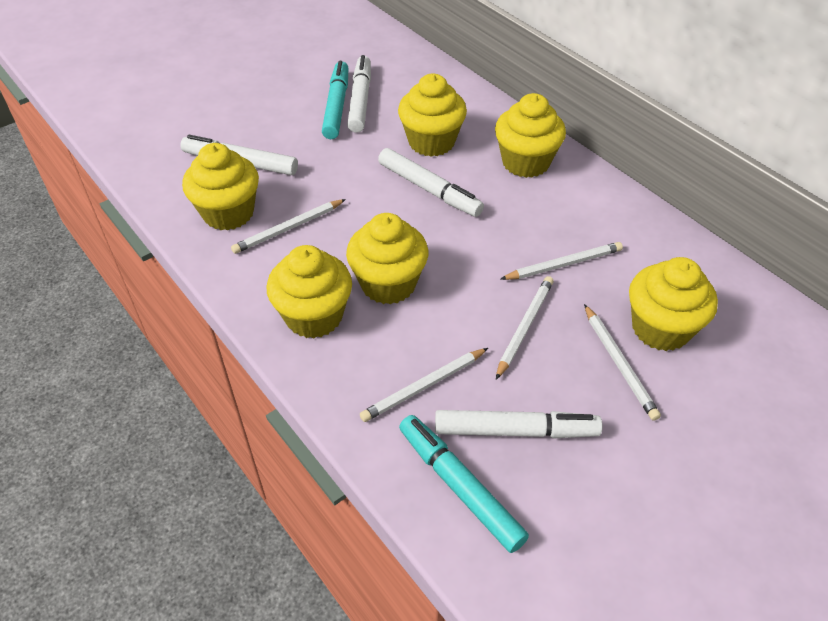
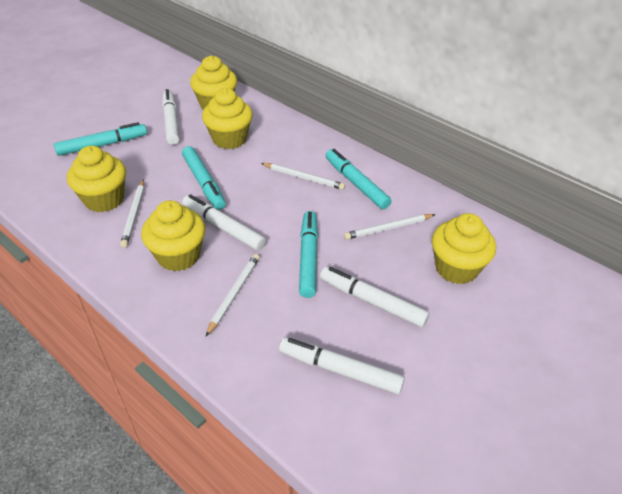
turquoise marker: 2 -> 4
white pencil: 5 -> 4
yellow cupcake: 6 -> 5

